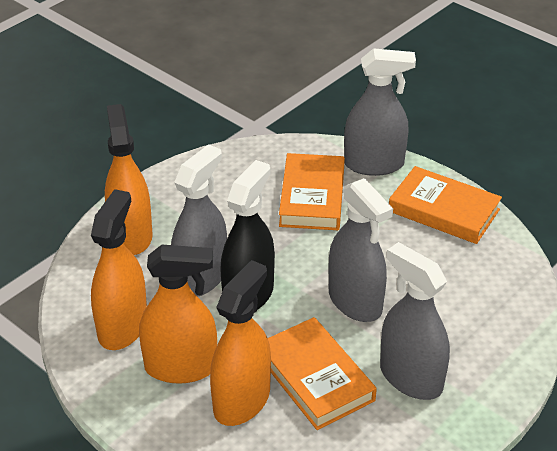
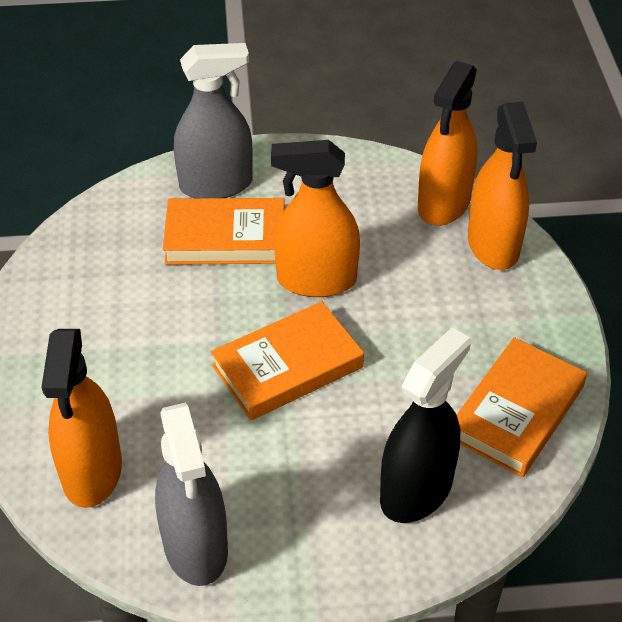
grey spray bottle: 4 -> 2

